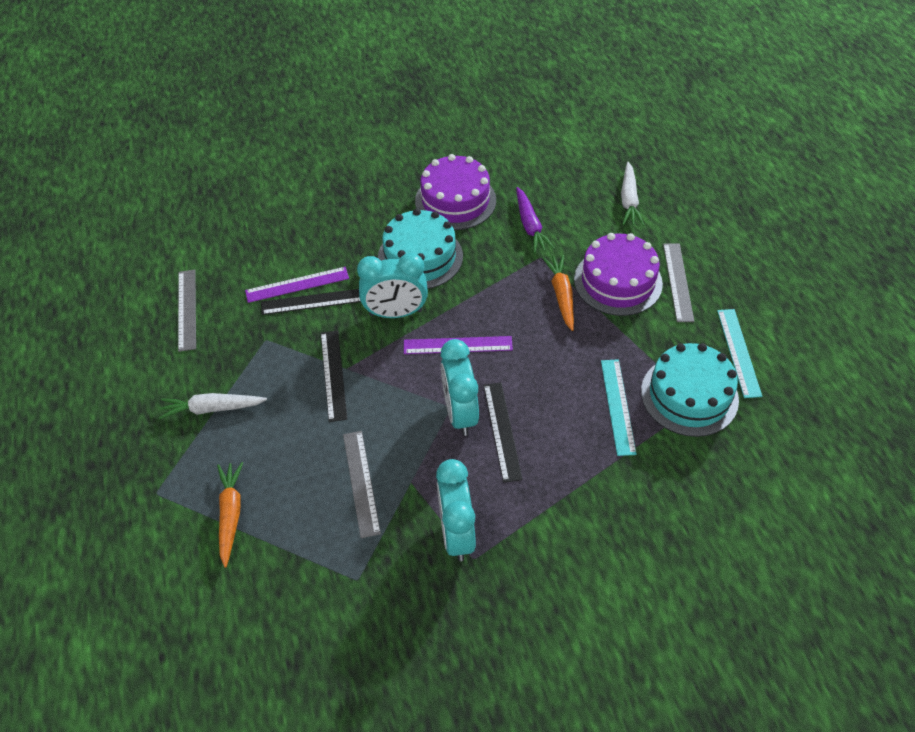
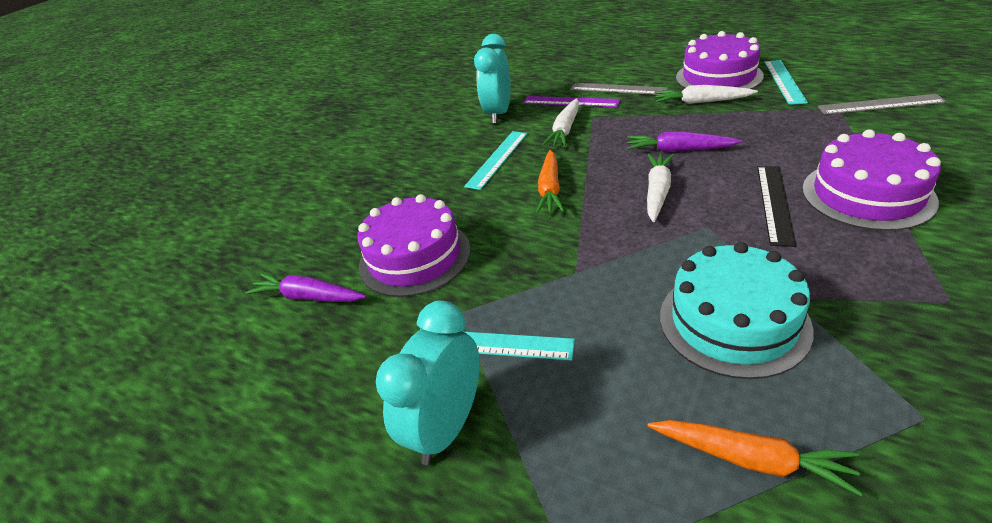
black ruler: 3 -> 1
grey ruler: 3 -> 2
purple cake: 2 -> 3
purple carrot: 1 -> 2
purple ruler: 2 -> 1
turquoise cake: 2 -> 1
turquoise clock: 3 -> 2
turquoise ruler: 2 -> 3
white carrot: 2 -> 3

